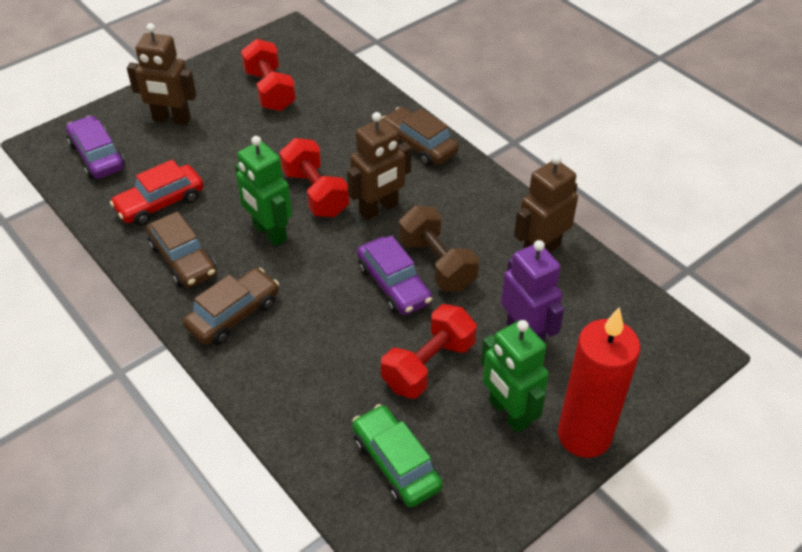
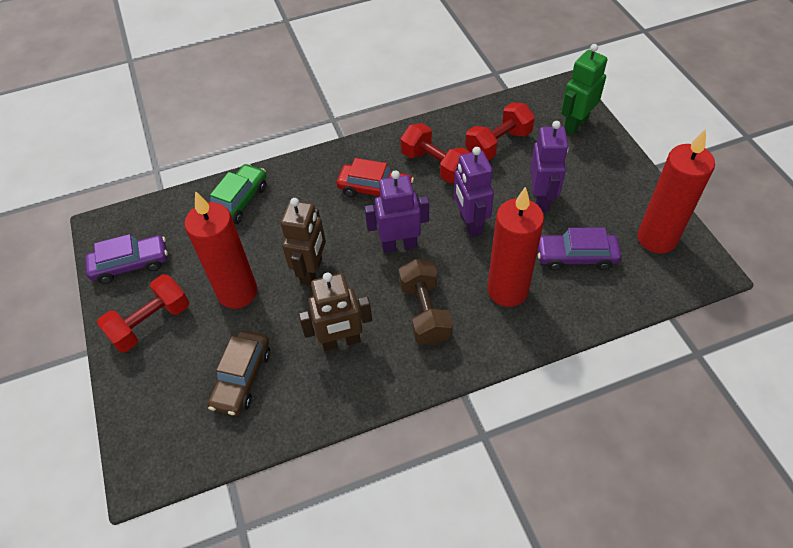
brown car: 3 -> 1
brown robot: 3 -> 2
green robot: 2 -> 1
purple robot: 1 -> 3
red candle: 1 -> 3

